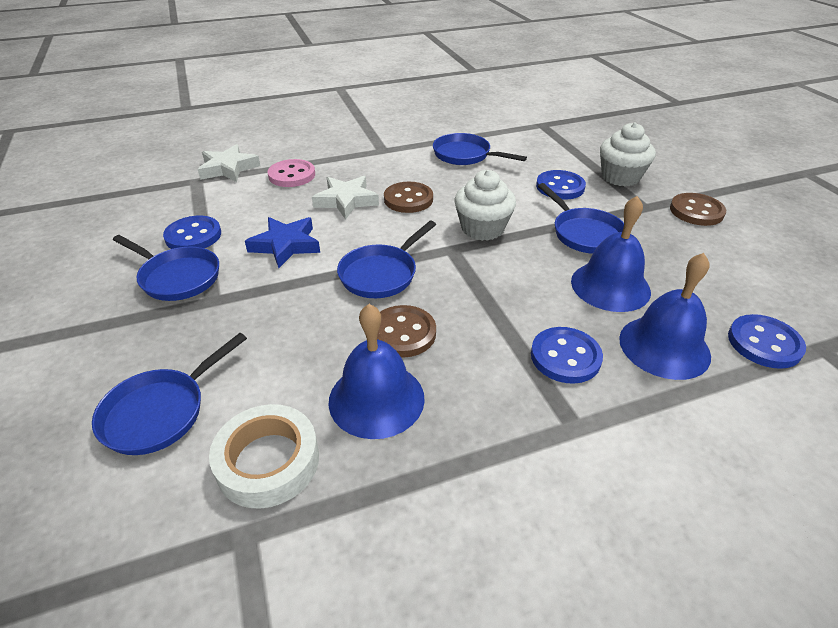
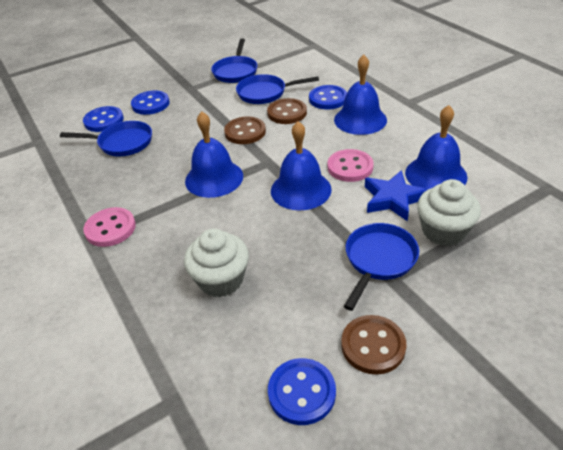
blue bell: 3 -> 4
blue pan: 5 -> 4
pink button: 1 -> 2
white star: 2 -> 0
white tape: 1 -> 0

